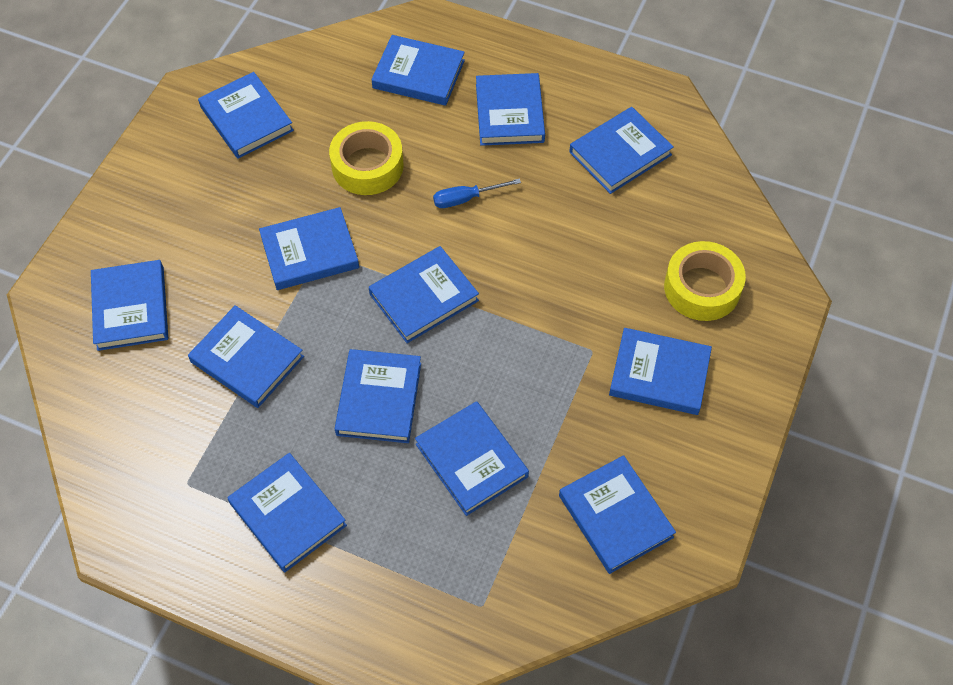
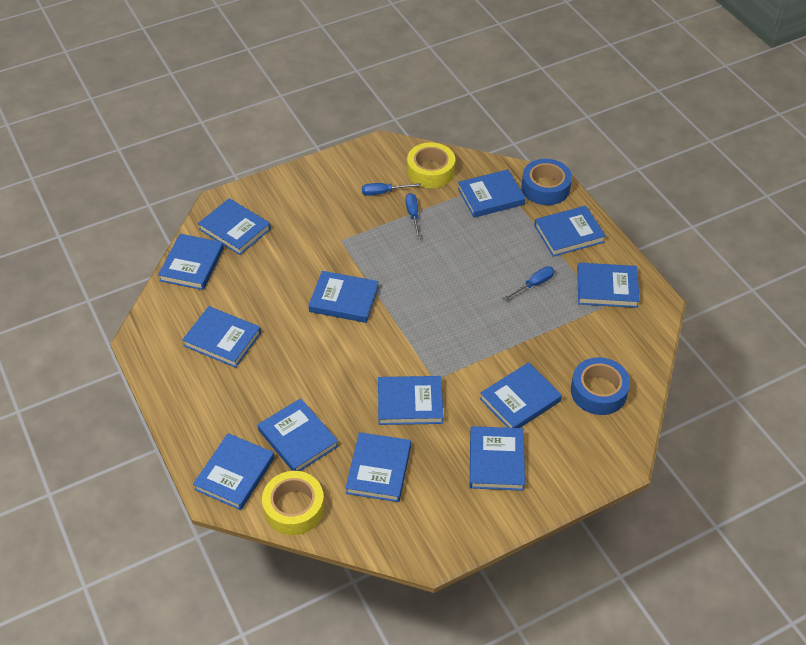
blue screwdriver: 1 -> 3
blue tape: 0 -> 2

